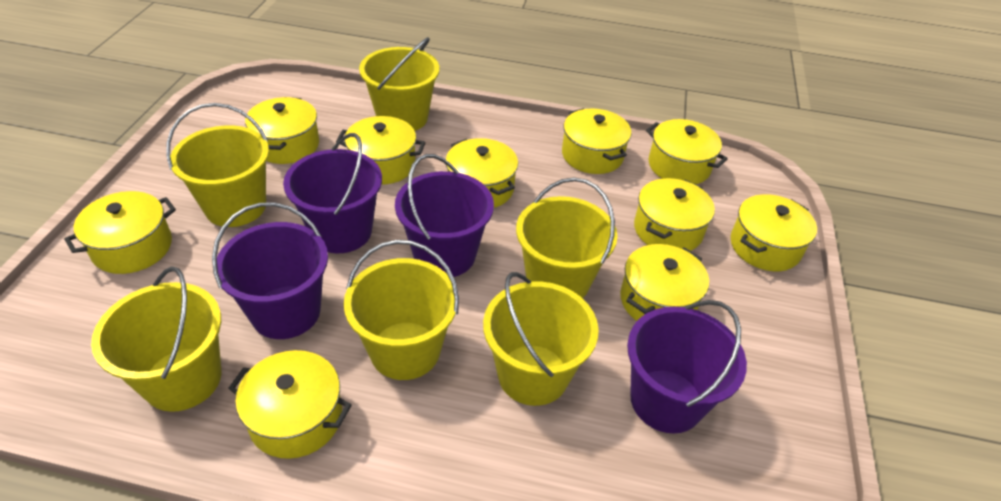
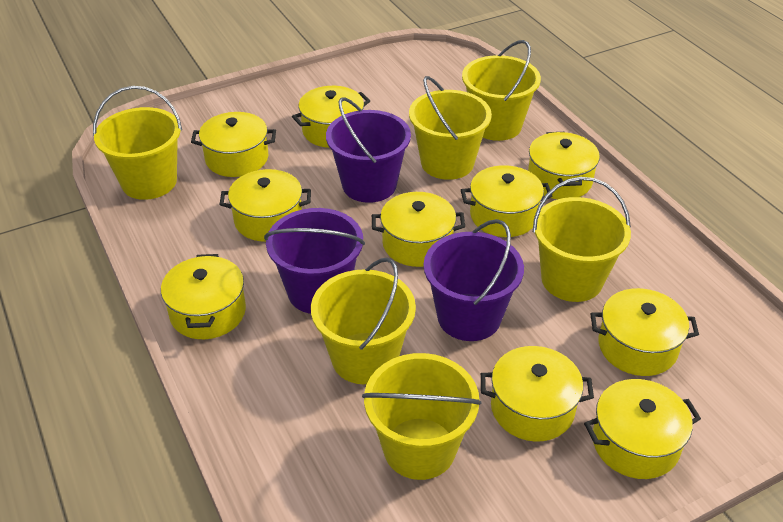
purple bucket: 4 -> 3

